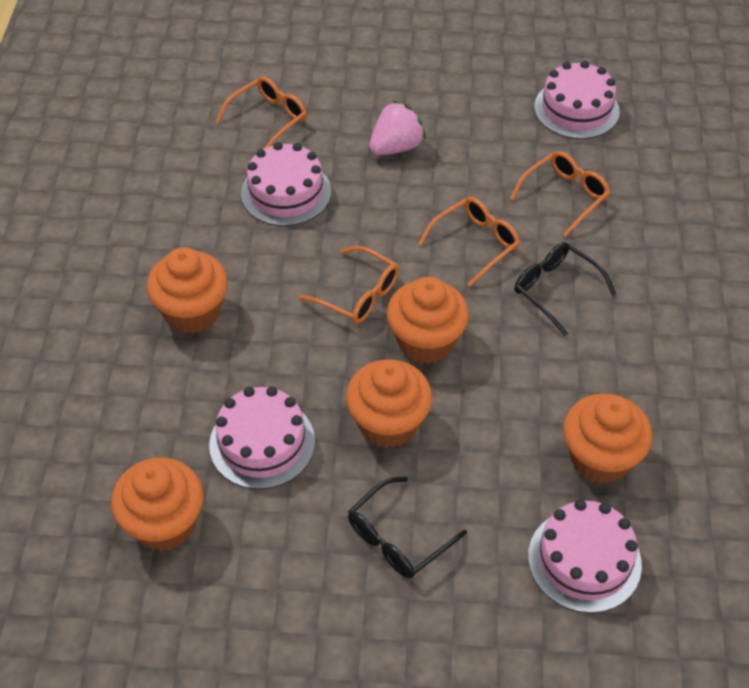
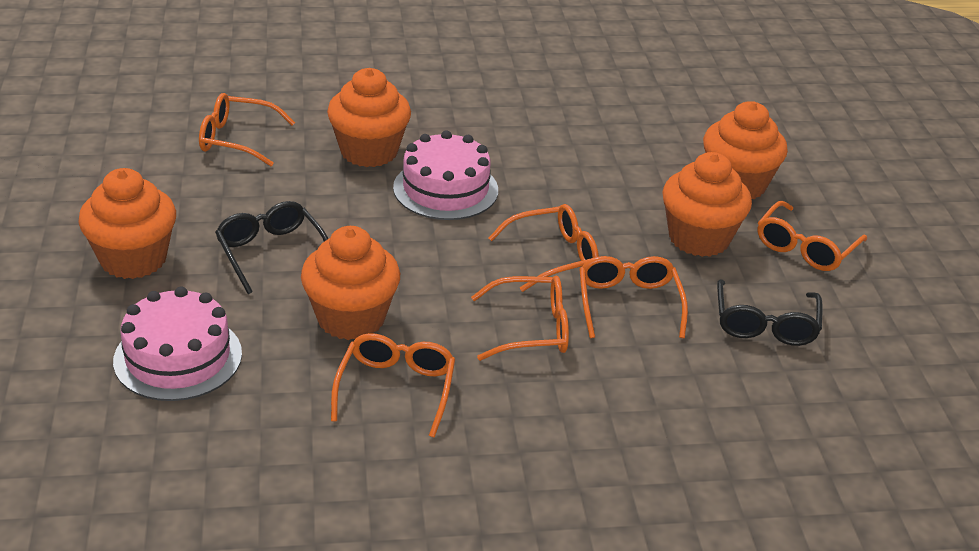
orange glasses: 4 -> 6
pink cake: 4 -> 2
pink strawberry: 1 -> 0

